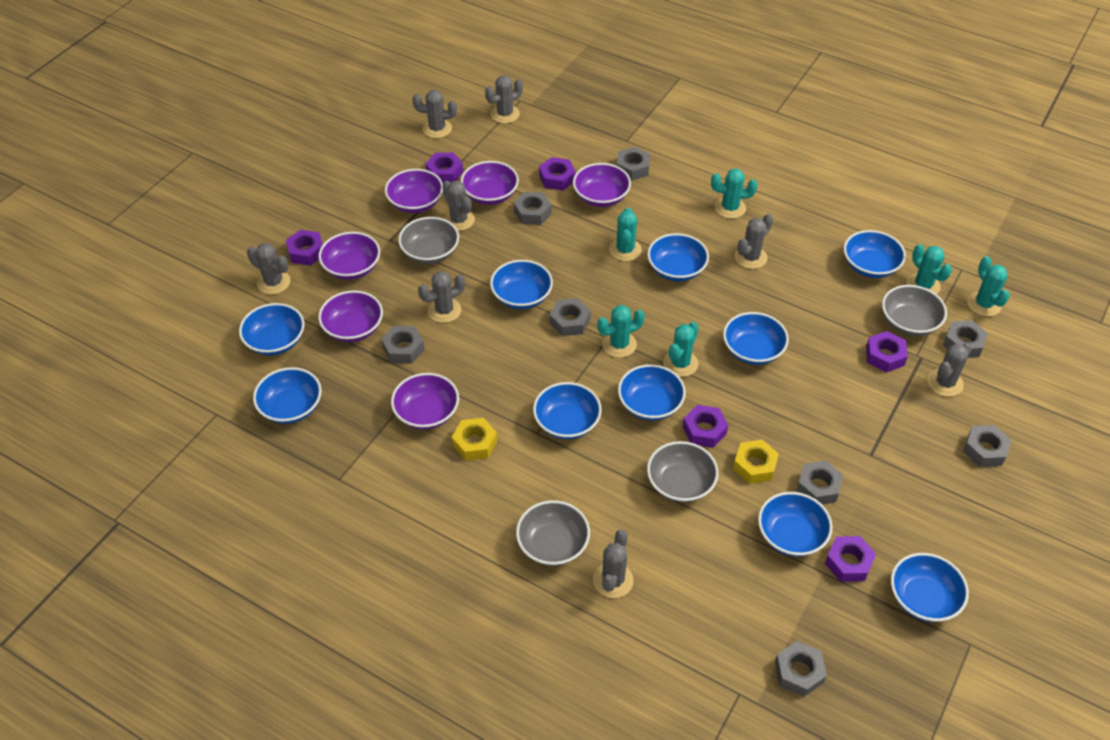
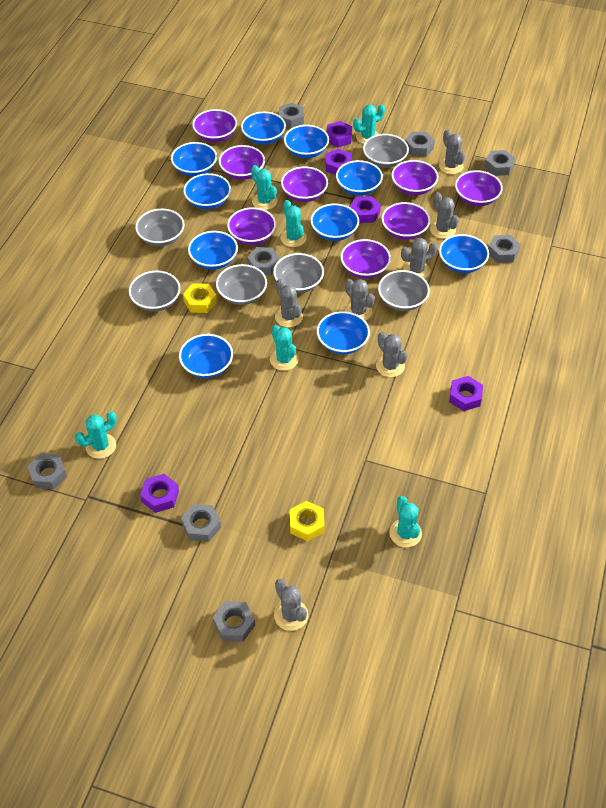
grey bowl: 4 -> 6
grey cactus: 8 -> 7
purple bowl: 6 -> 8
purple nut: 6 -> 5

